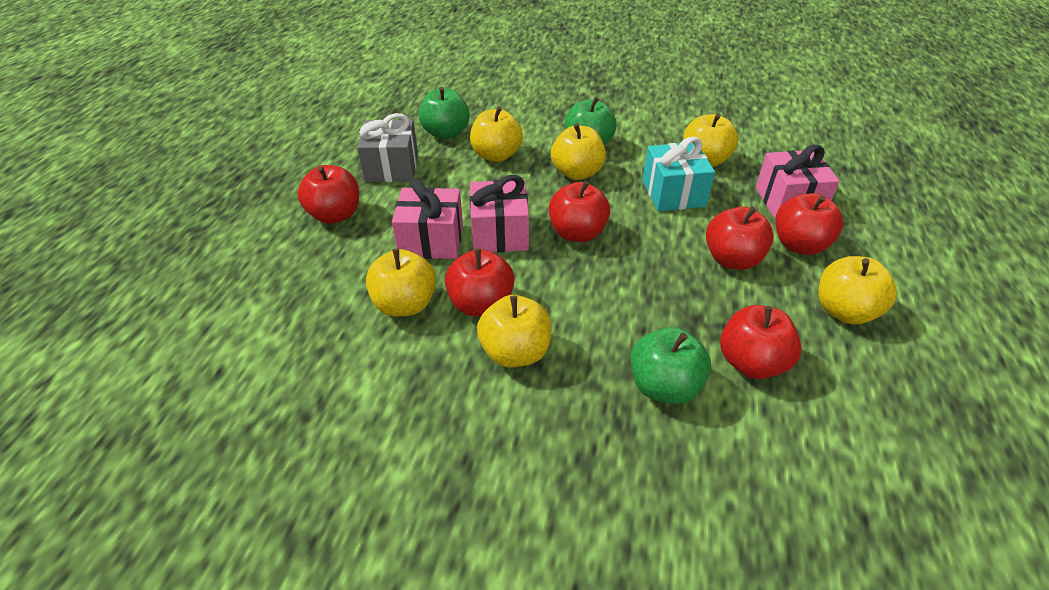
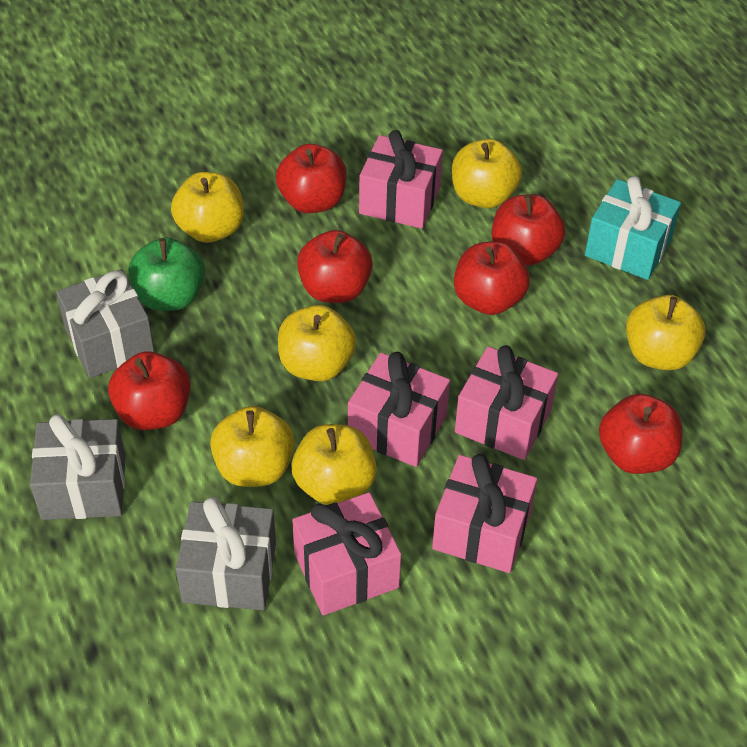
green apple: 3 -> 1
grey gift: 1 -> 3
pink gift: 3 -> 5

